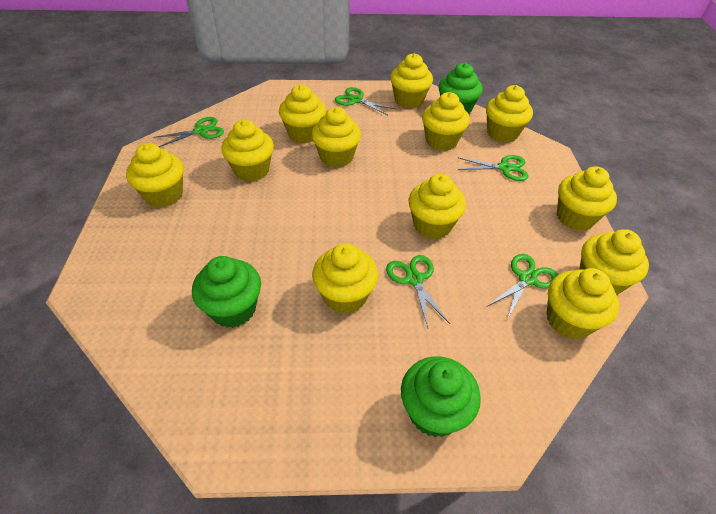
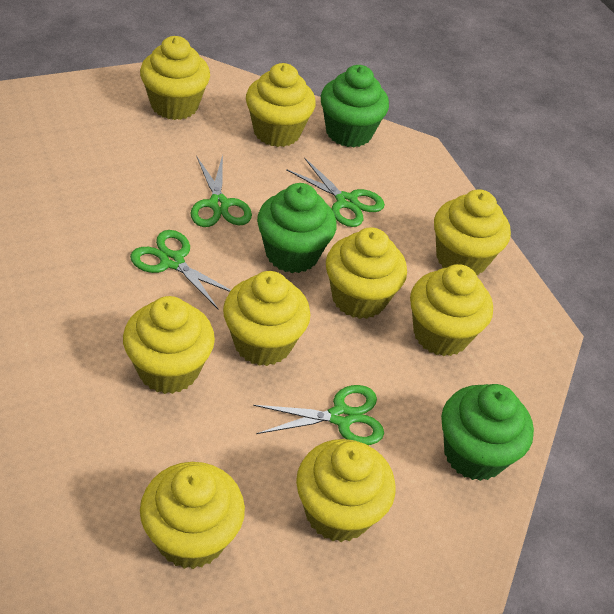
green scissors: 5 -> 4
yellow cupcake: 12 -> 9

